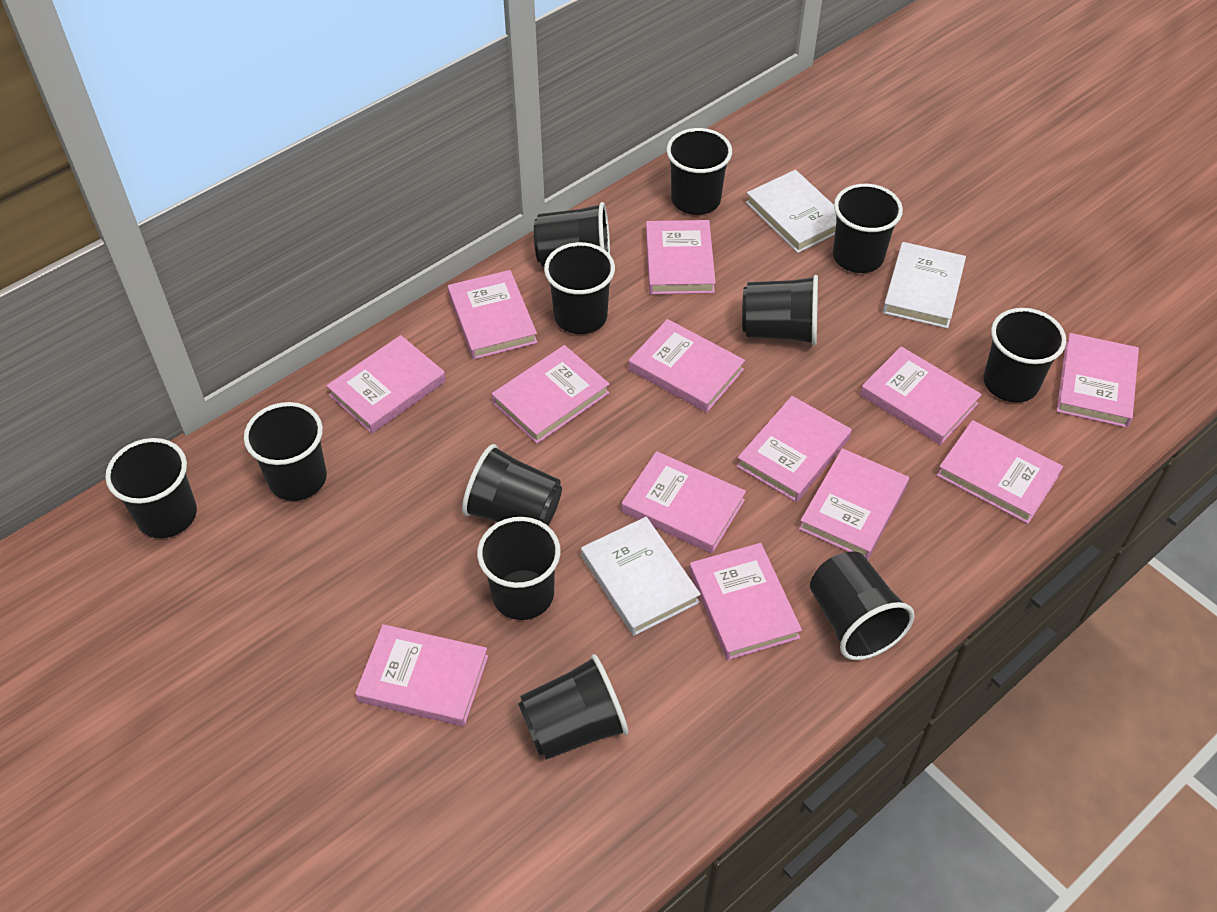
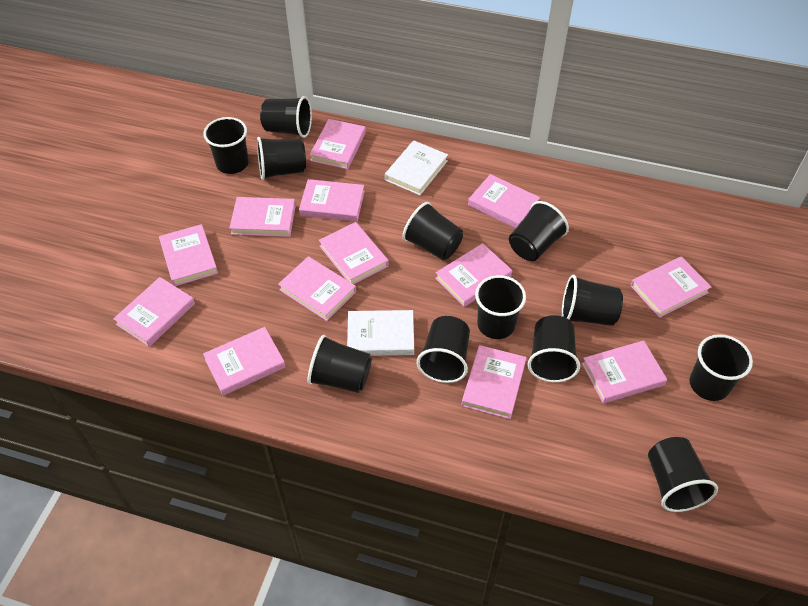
white book: 3 -> 2

